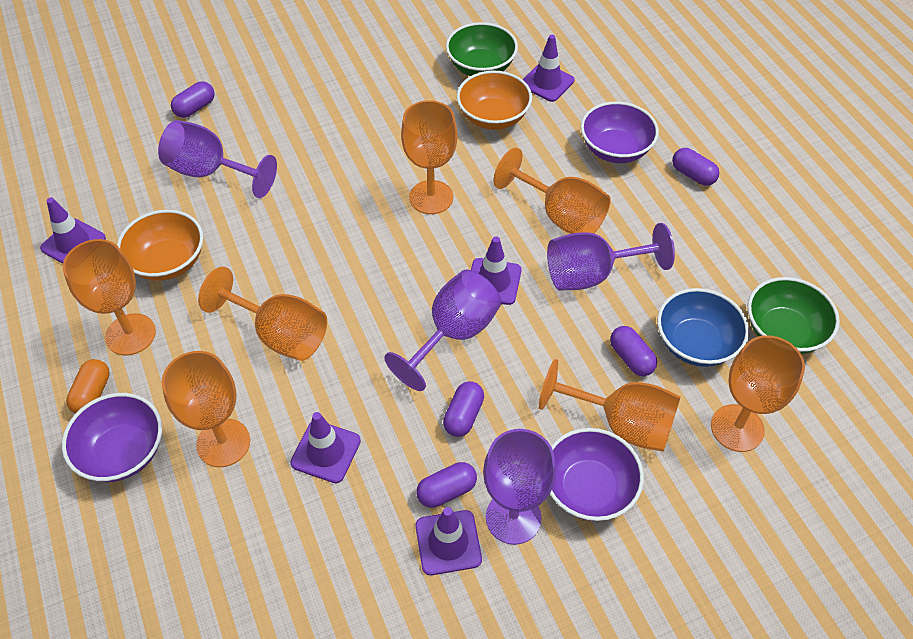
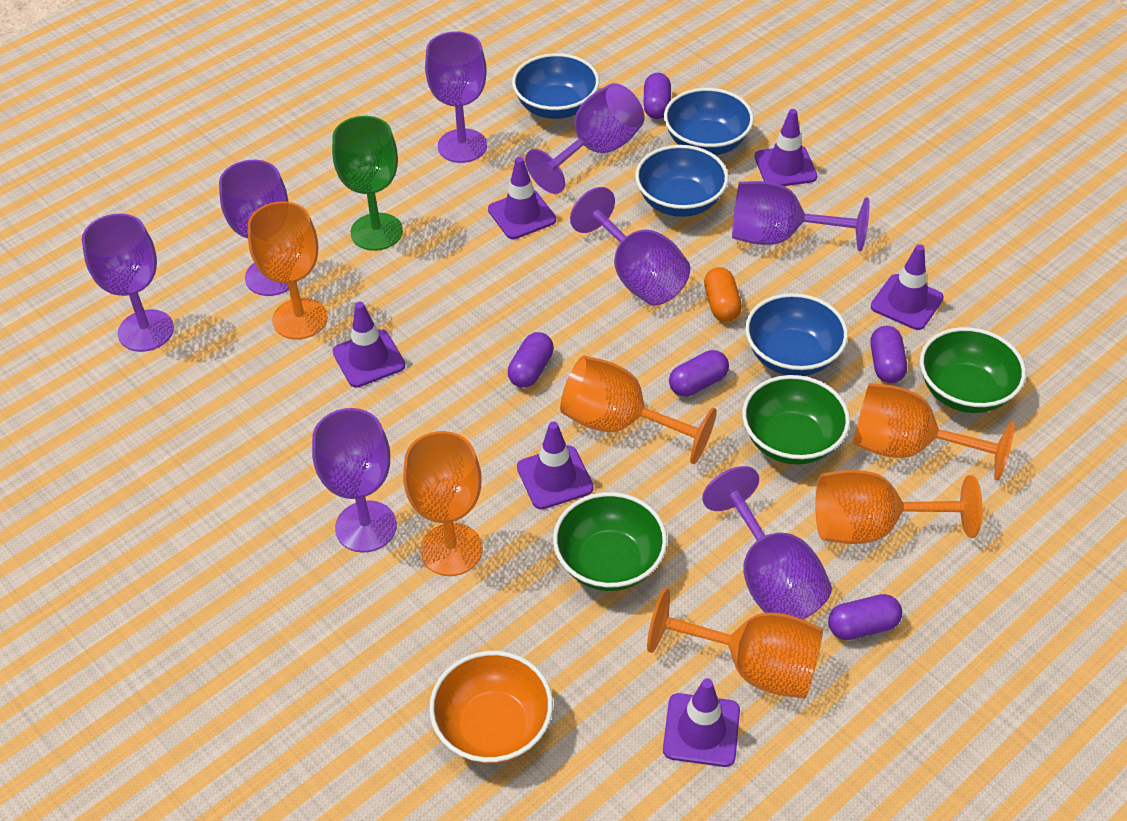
blue bowl: 1 -> 4
green bowl: 2 -> 3
green goblet: 0 -> 1
orange bowl: 2 -> 1
orange goblet: 7 -> 6
purple bowl: 3 -> 0
purple goblet: 4 -> 8
purple traffic cone: 5 -> 6

